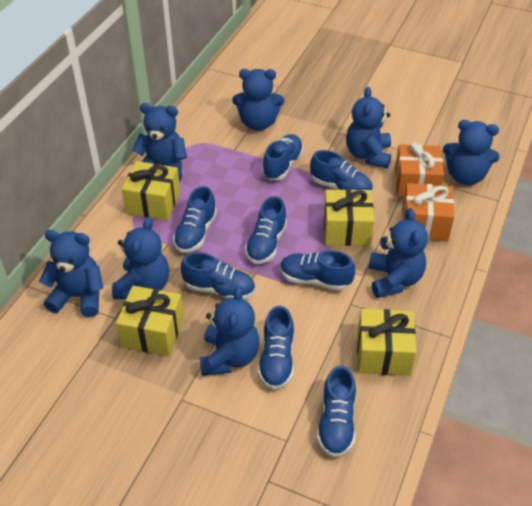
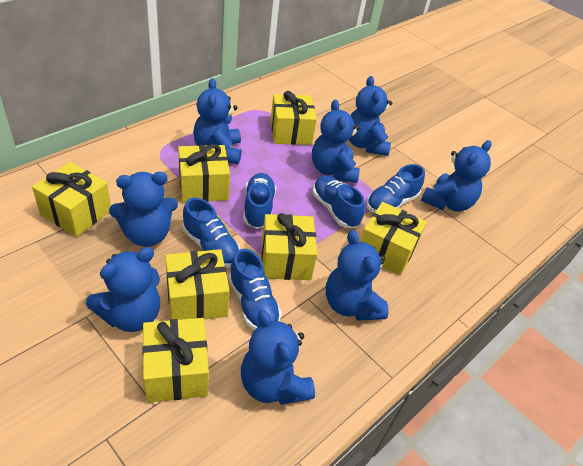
blue shoe: 8 -> 5
orange gift: 2 -> 0
yellow gift: 4 -> 7

